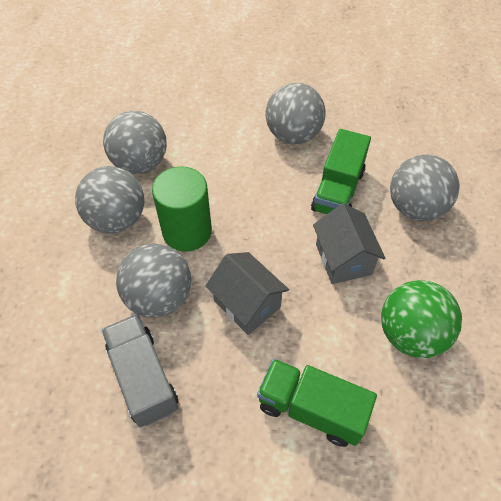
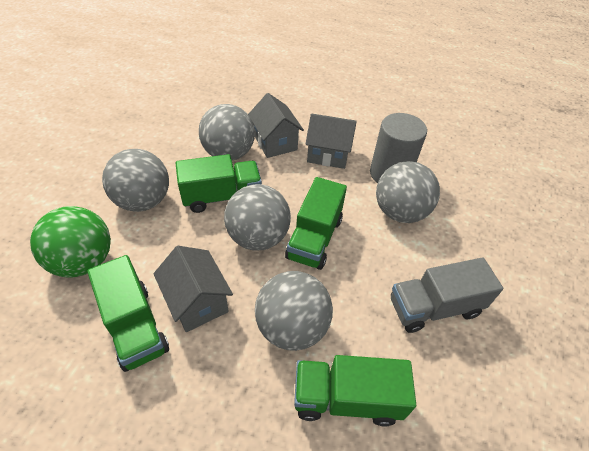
green cylinder: 1 -> 0
green truck: 2 -> 4
grey cylinder: 0 -> 1
grey house: 2 -> 3

